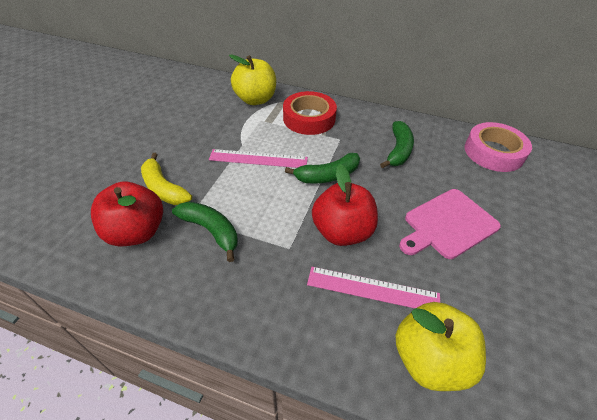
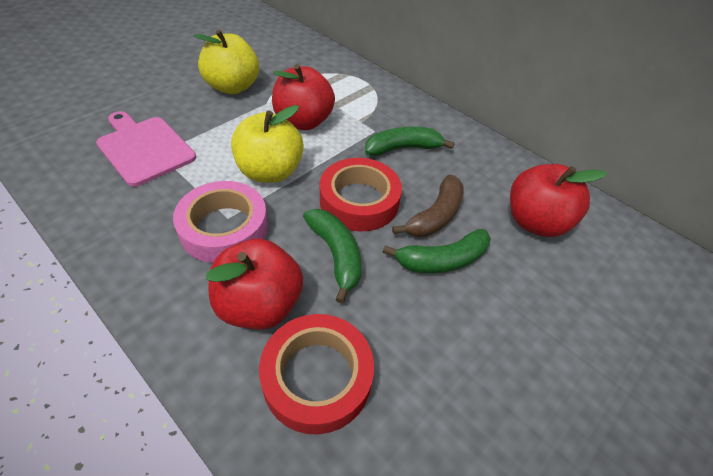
brown banana: 0 -> 1
pink ruler: 2 -> 0
red apple: 2 -> 3
red tape: 1 -> 2
yellow banana: 1 -> 0

